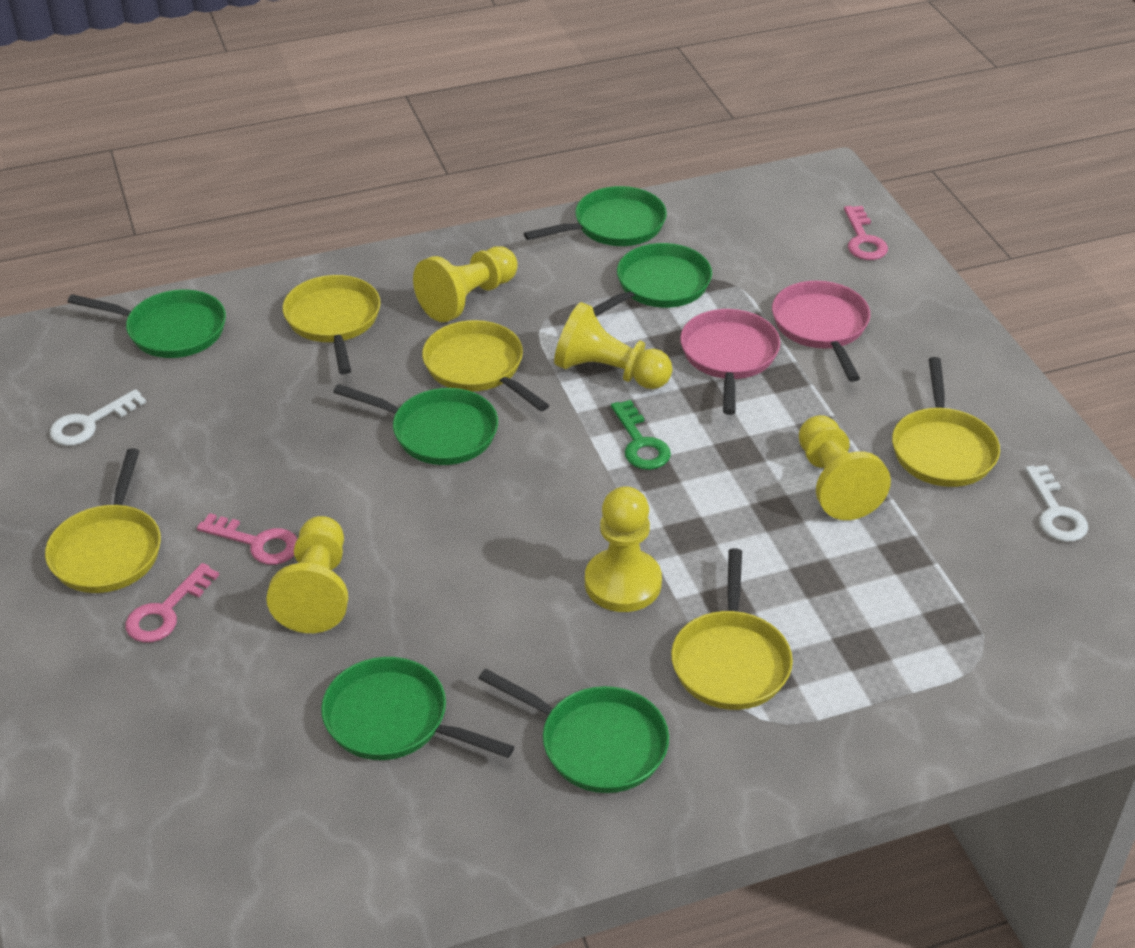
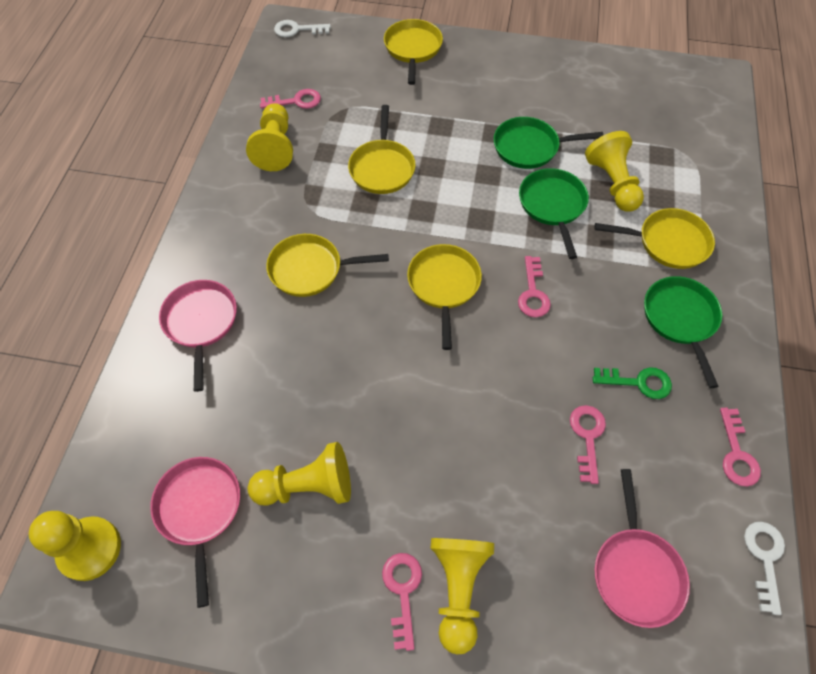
green pan: 6 -> 3
pink key: 3 -> 5
pink pan: 2 -> 3

